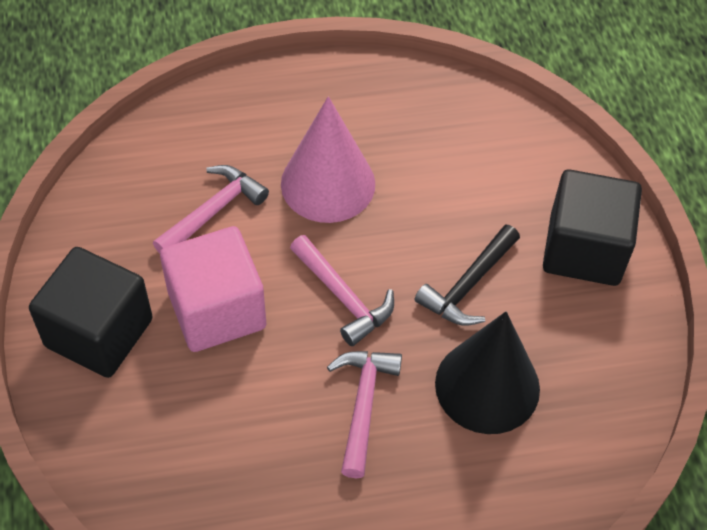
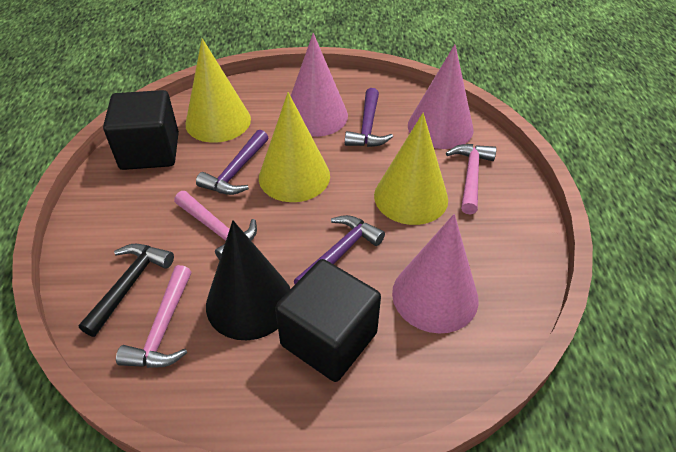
pink cone: 1 -> 3
pink cube: 1 -> 0
purple hammer: 0 -> 3
yellow cone: 0 -> 3

